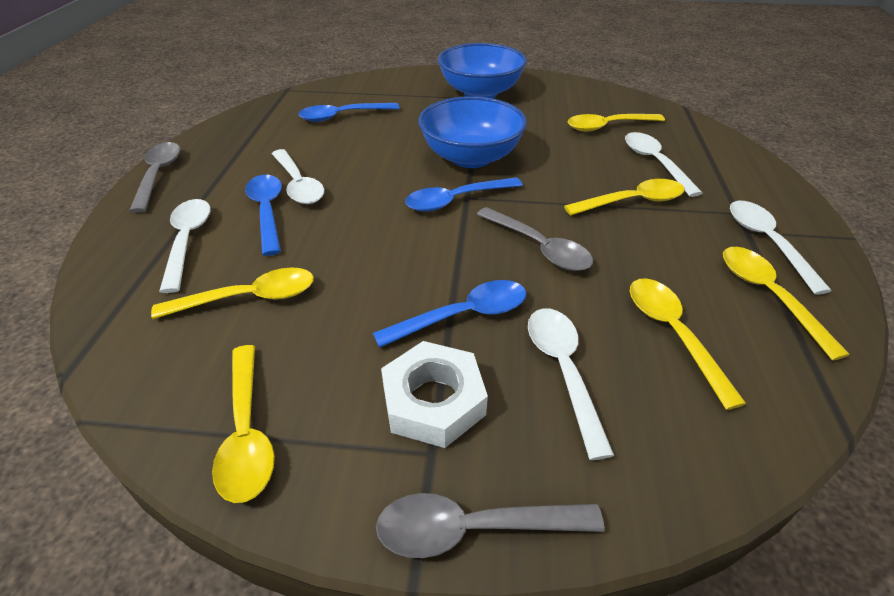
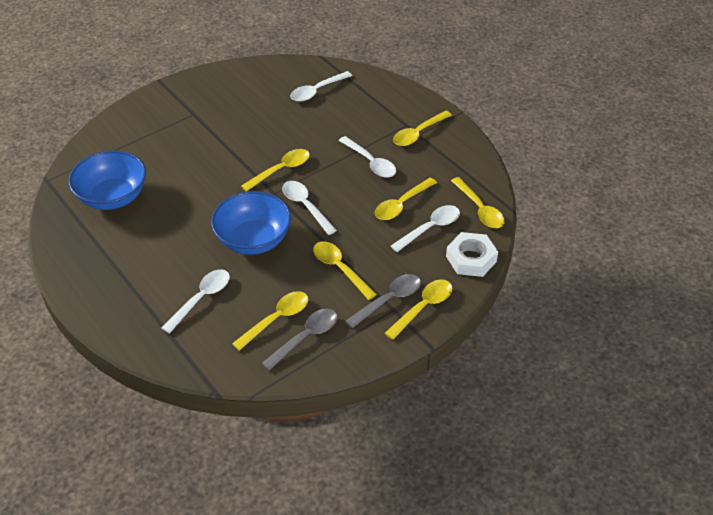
blue spoon: 4 -> 0
grey spoon: 3 -> 2
yellow spoon: 6 -> 7

